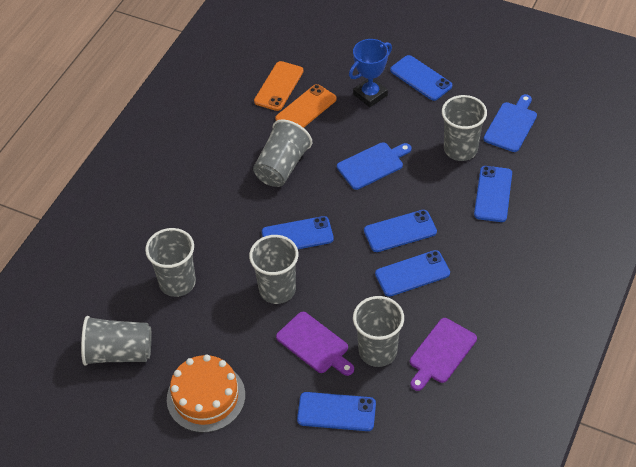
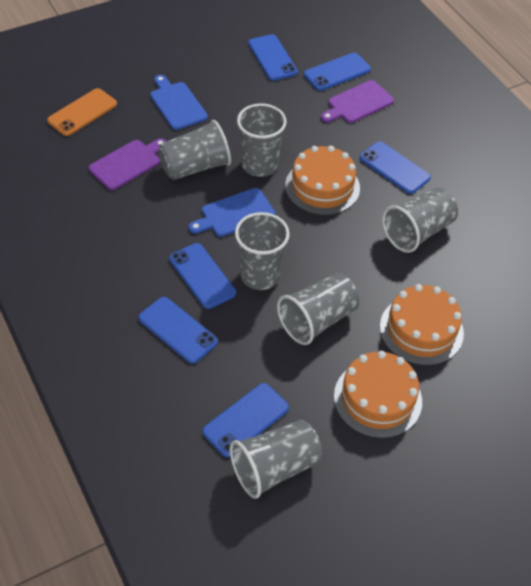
blue trophy: 1 -> 0
orange cake: 1 -> 3
orange phone: 2 -> 1

